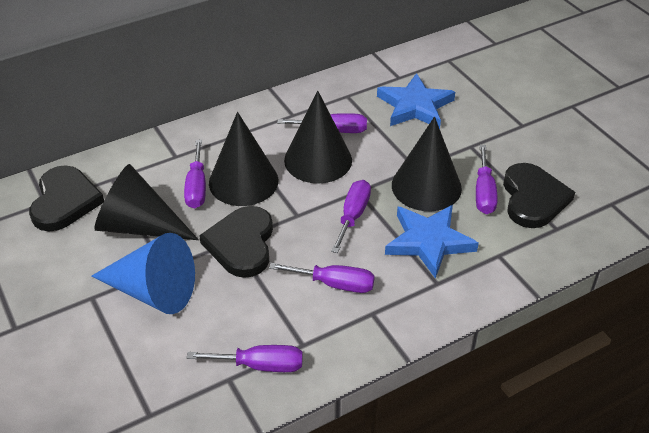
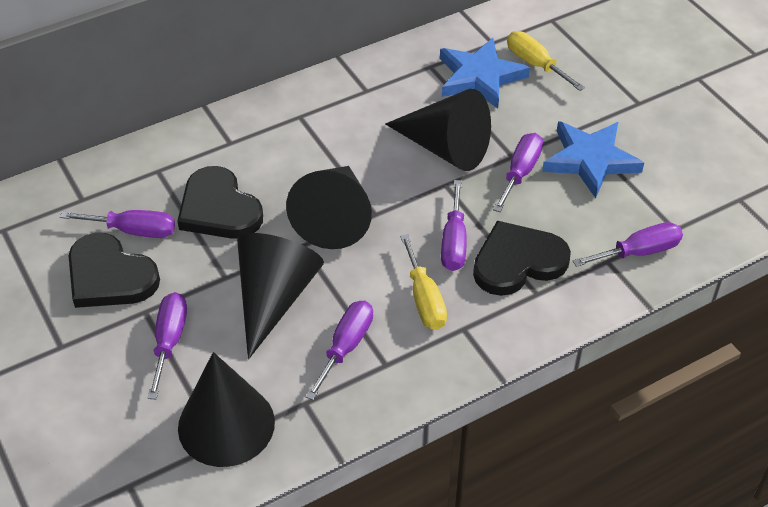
blue cone: 1 -> 0
yellow screwdriver: 0 -> 2

